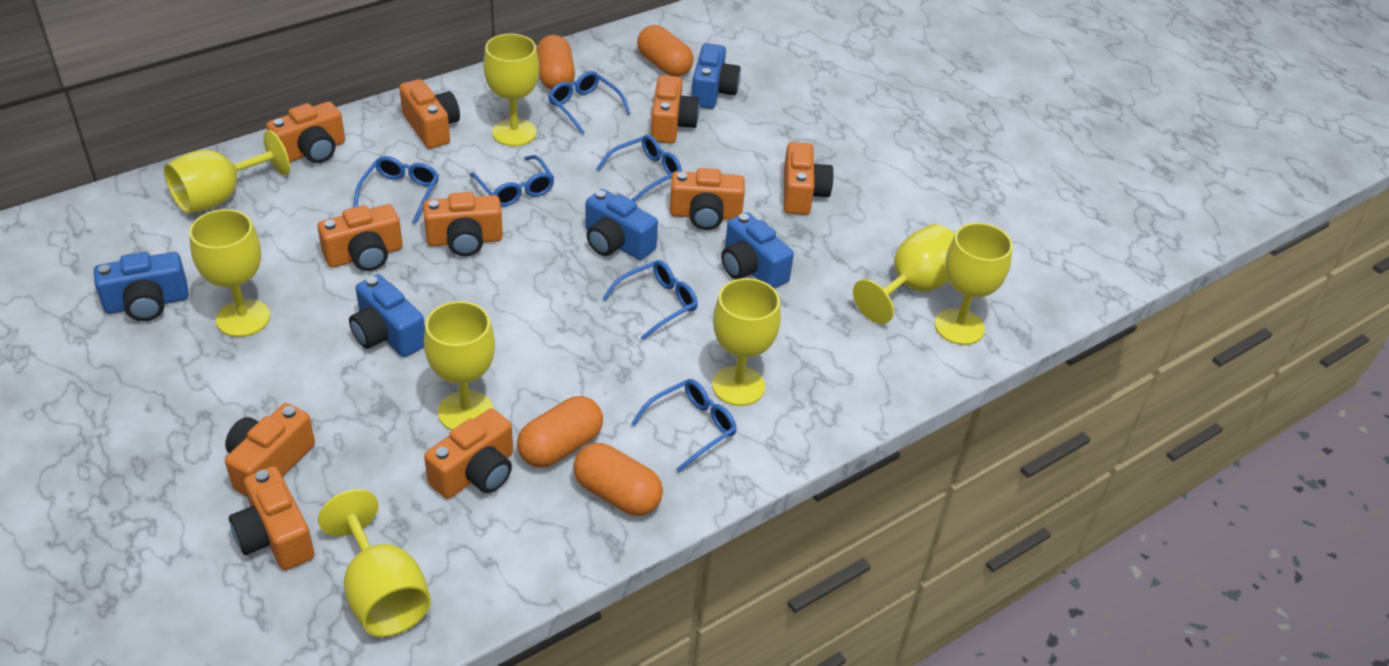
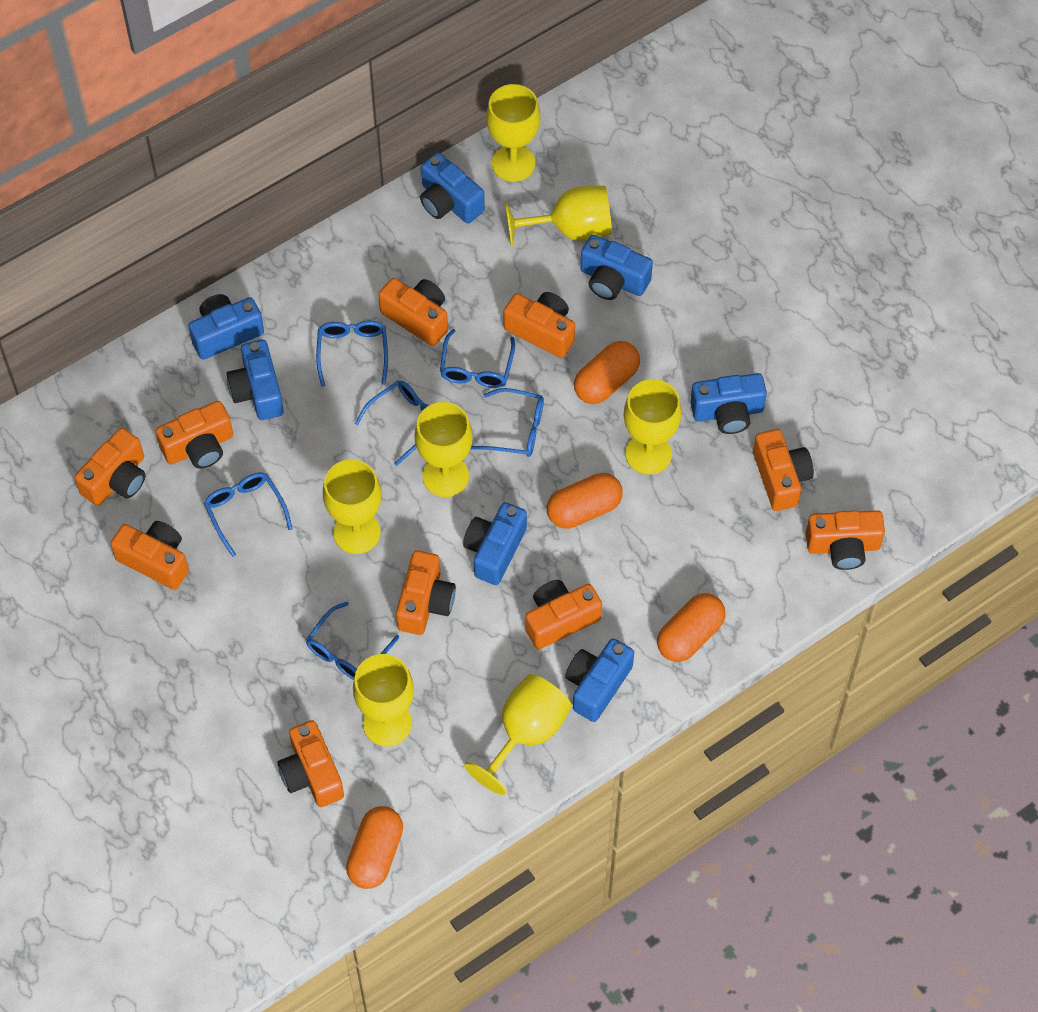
blue camera: 5 -> 7
yellow goblet: 8 -> 7

